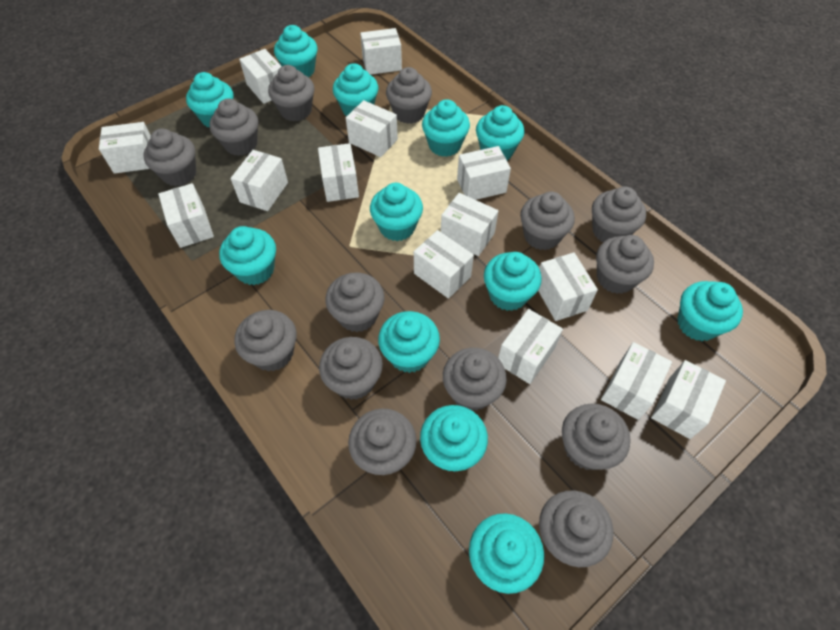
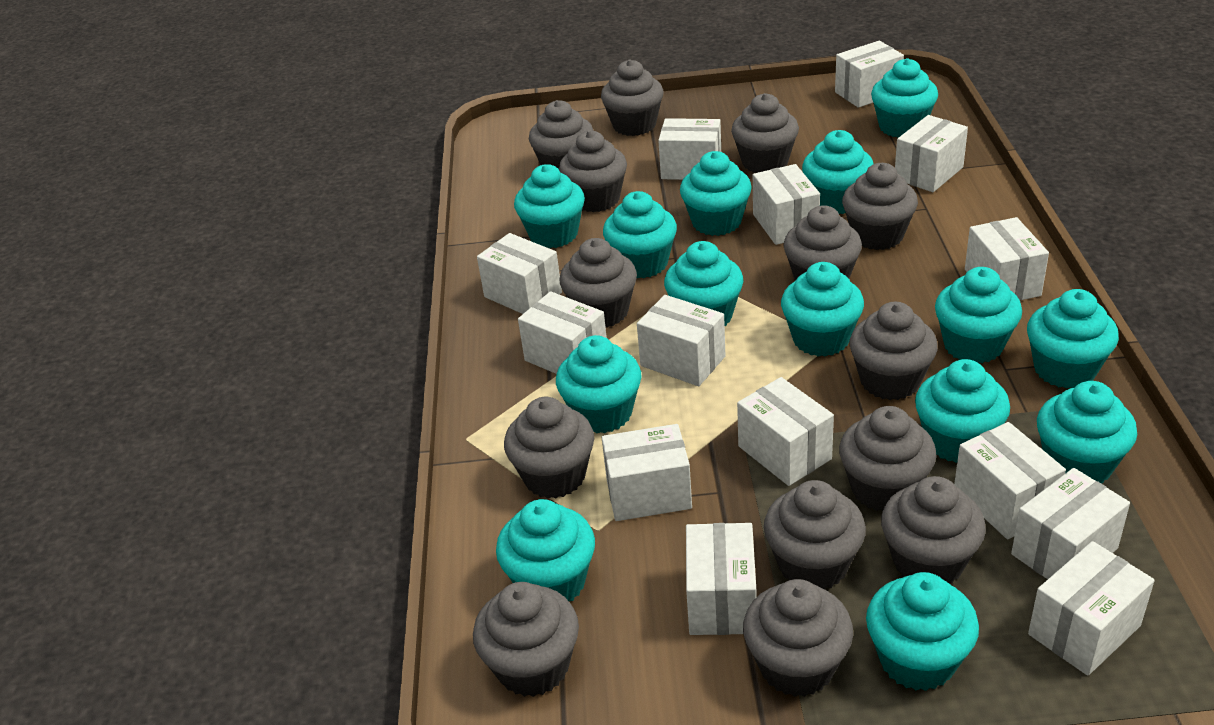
turquoise cupcake: 12 -> 14

